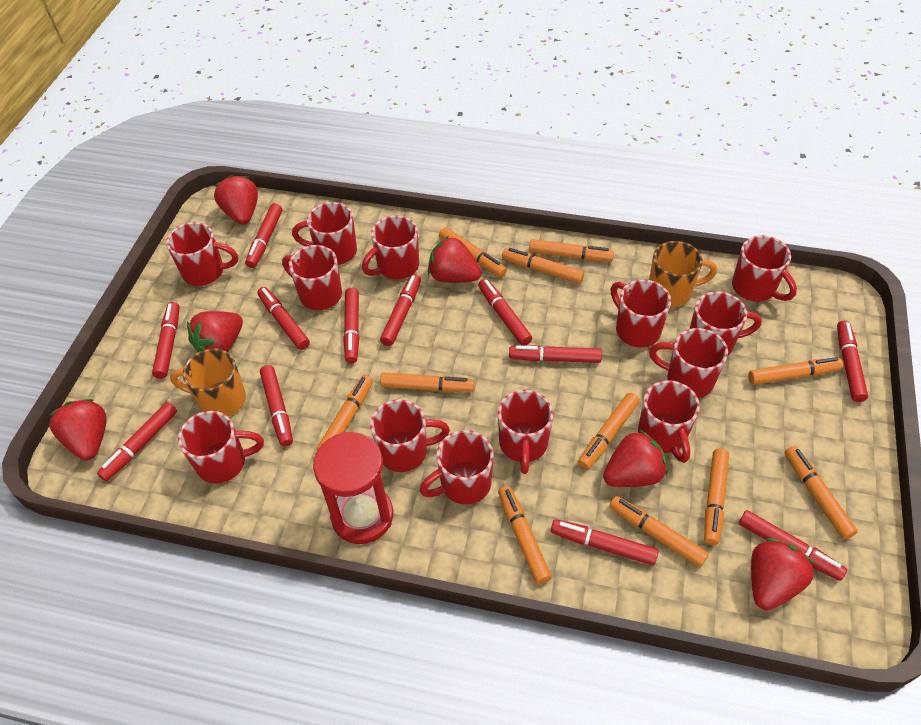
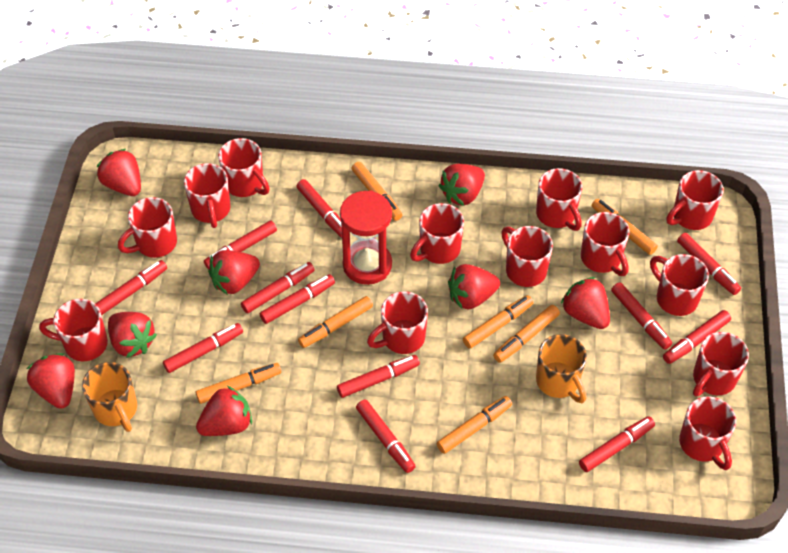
orange marker: 11 -> 7
red strawberry: 6 -> 8

